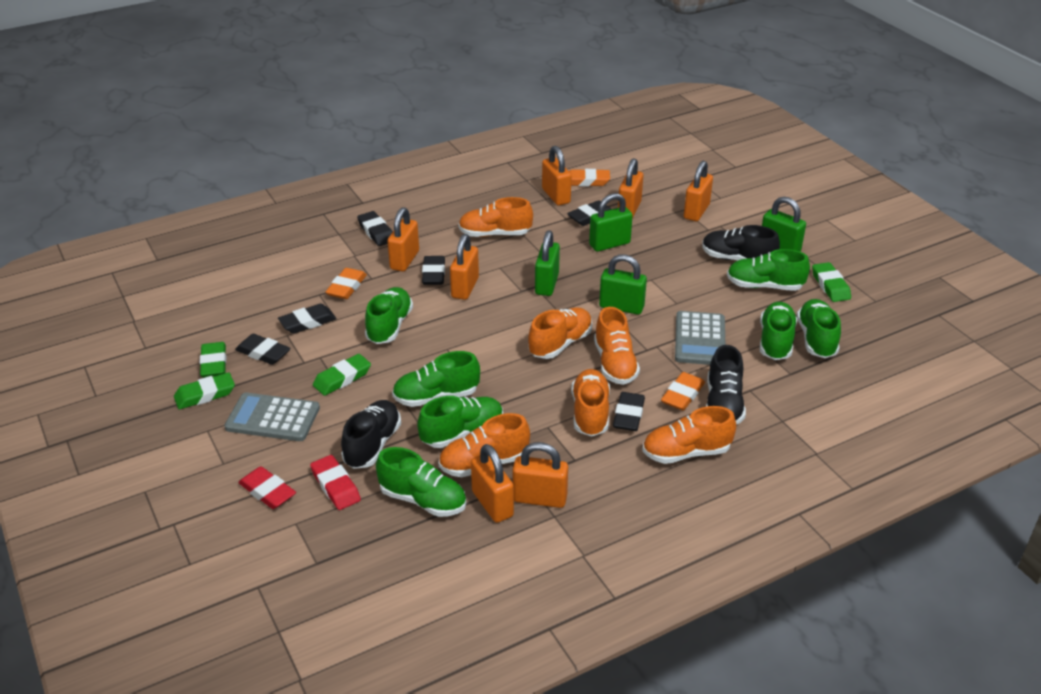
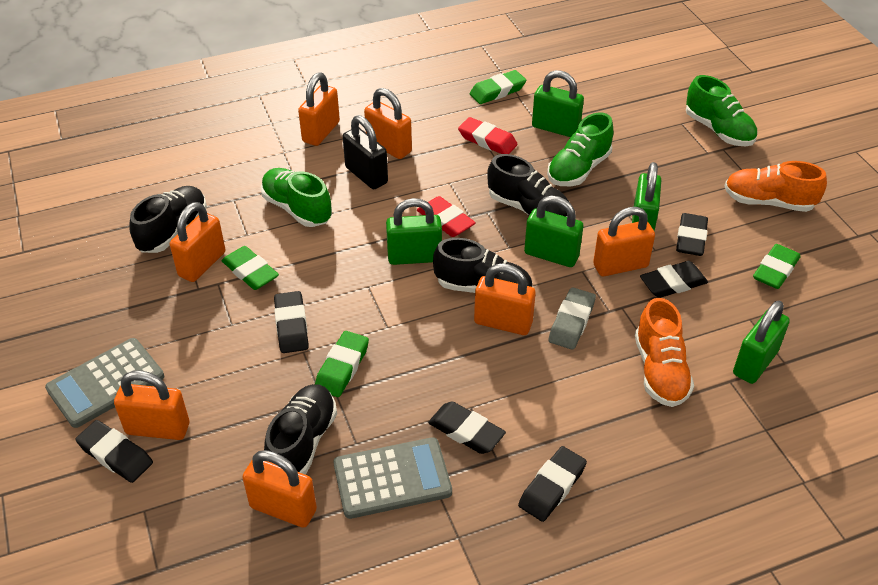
black padlock: 0 -> 1
black shoe: 3 -> 4
green padlock: 4 -> 5
green shoe: 7 -> 3
grey eraser: 0 -> 1
orange eraser: 3 -> 0
orange shoe: 6 -> 2

